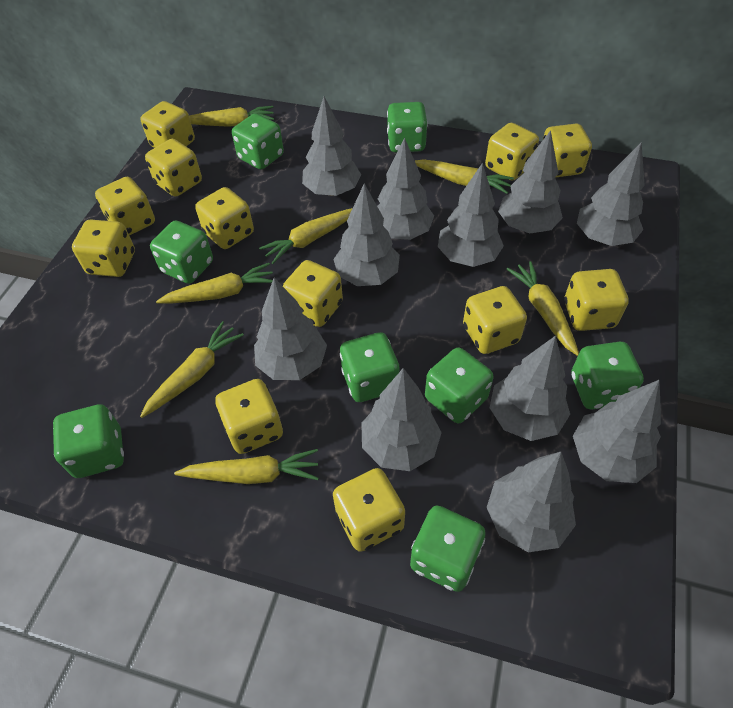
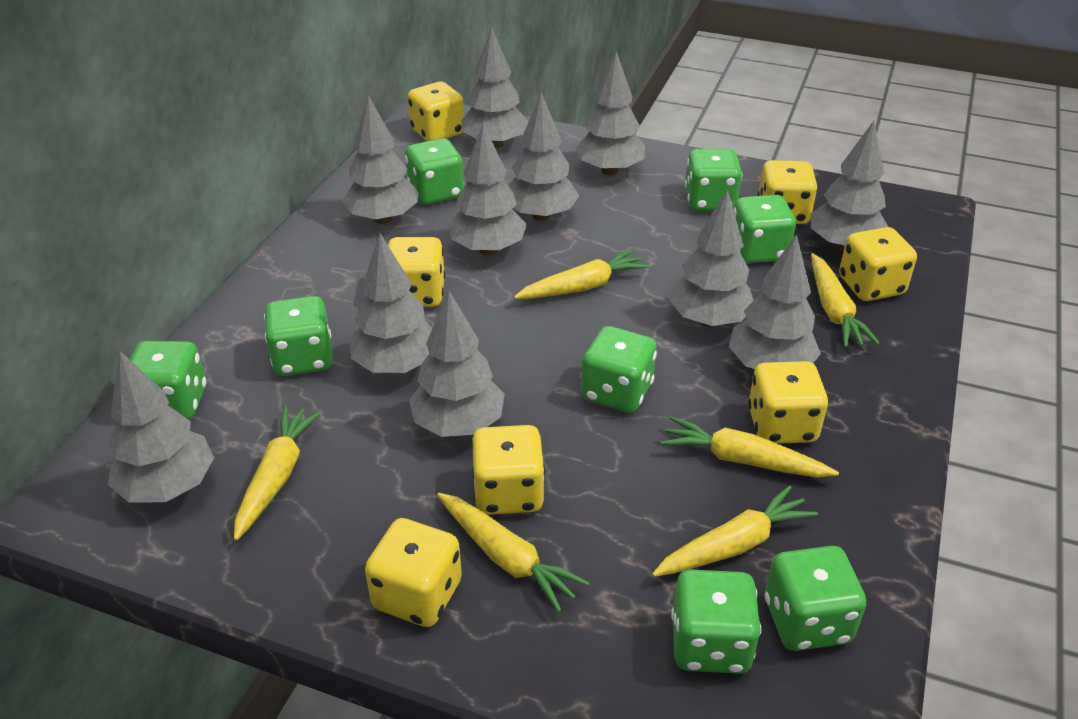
yellow carrot: 7 -> 6
yellow dice: 12 -> 7

